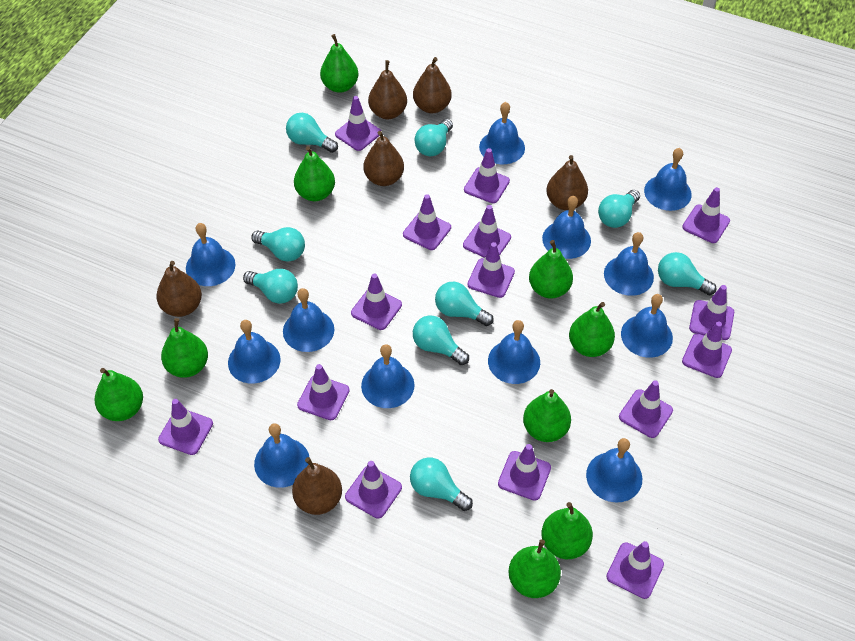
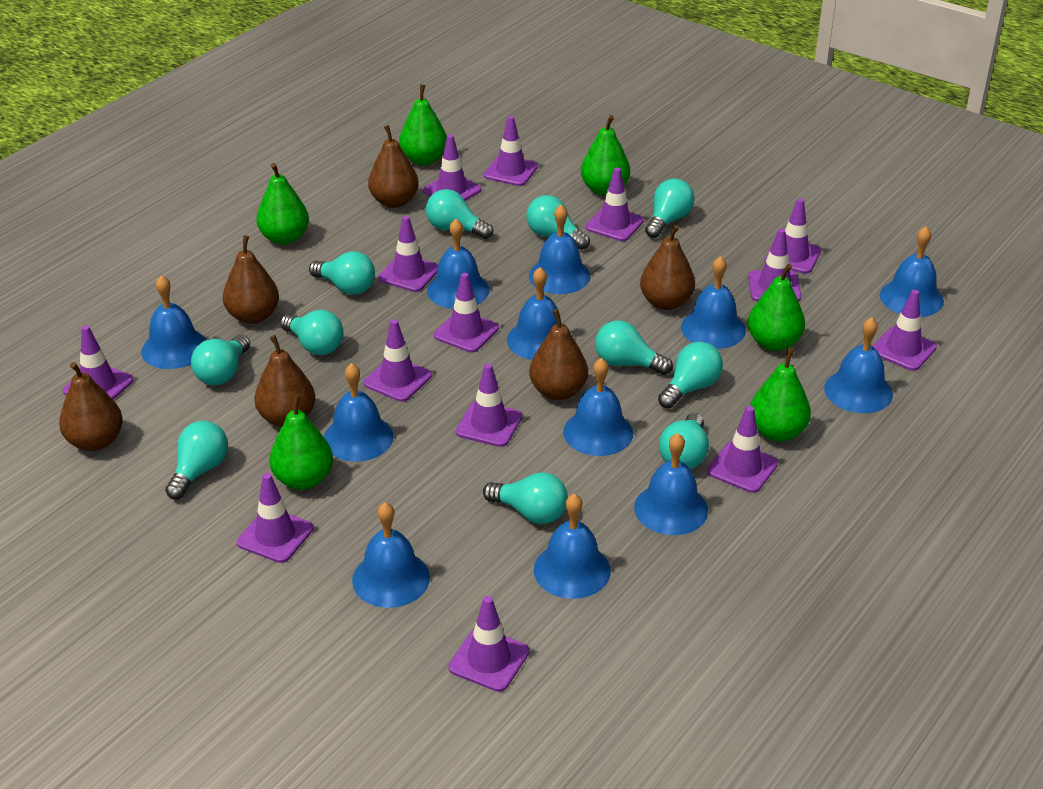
green pear: 9 -> 6
purple traffic cone: 15 -> 14
turquoise light bulb: 9 -> 11

